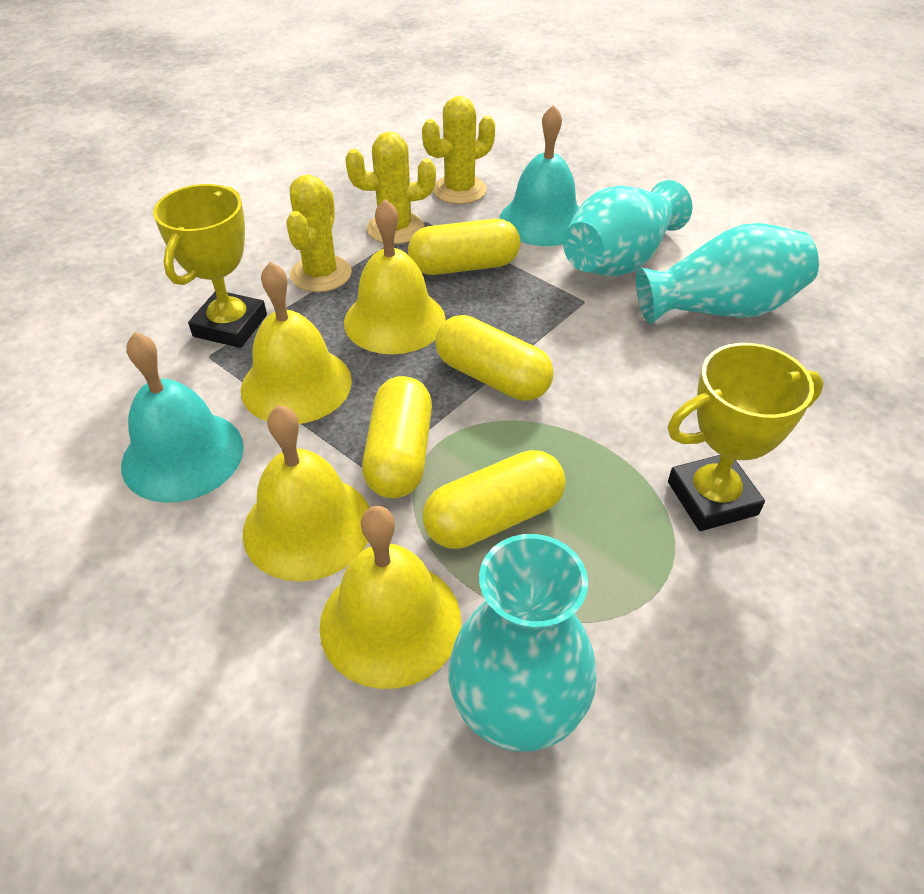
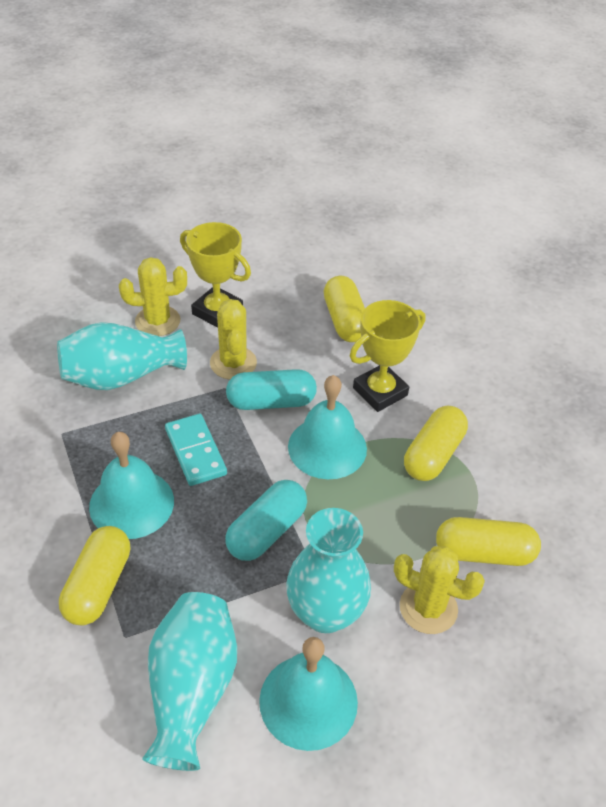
turquoise bell: 2 -> 3
turquoise capsule: 0 -> 2
turquoise domino: 0 -> 1
yellow bell: 4 -> 0

